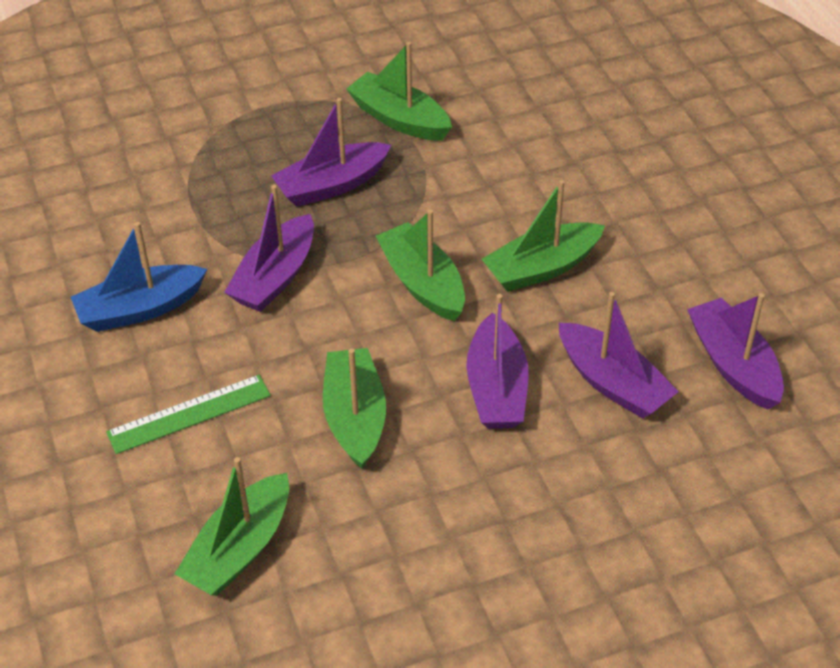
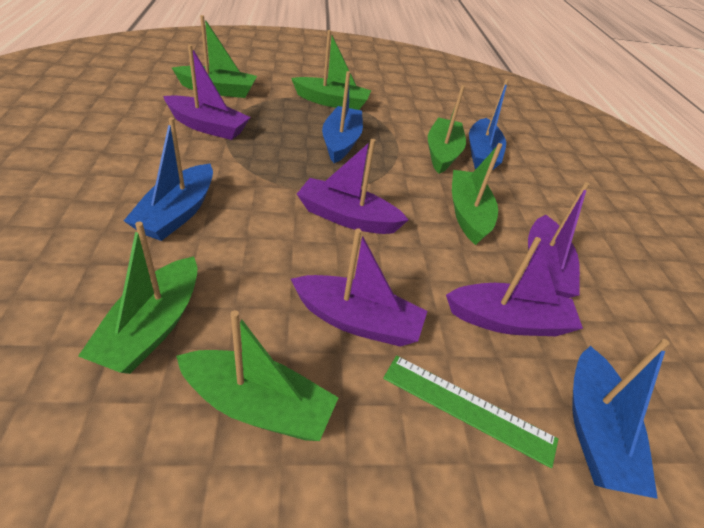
blue boat: 1 -> 4
green boat: 5 -> 6

